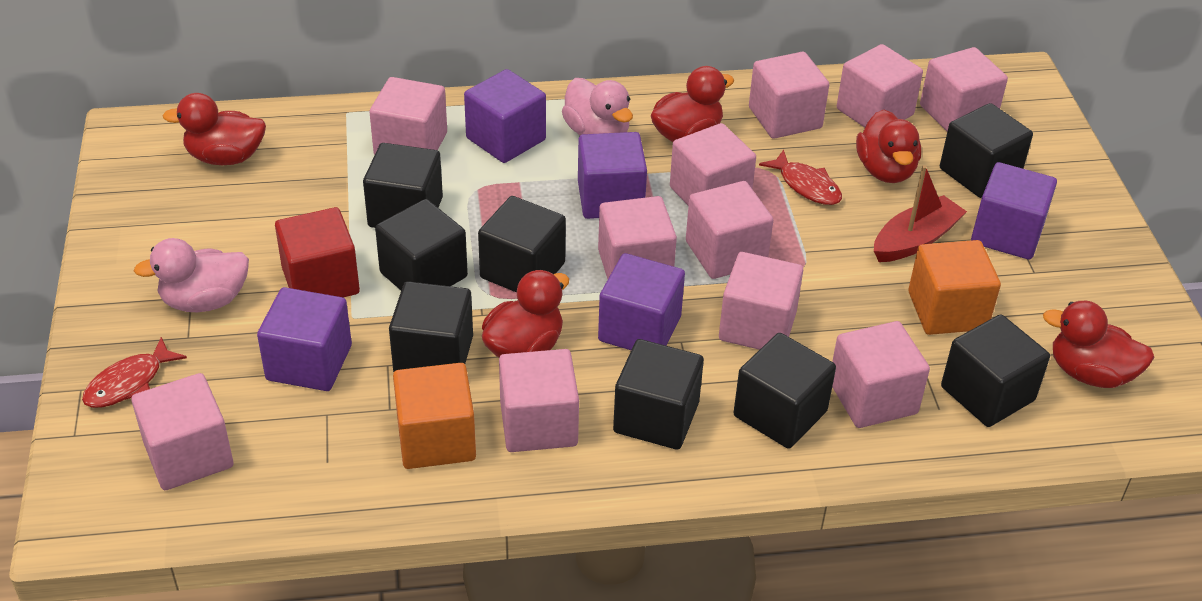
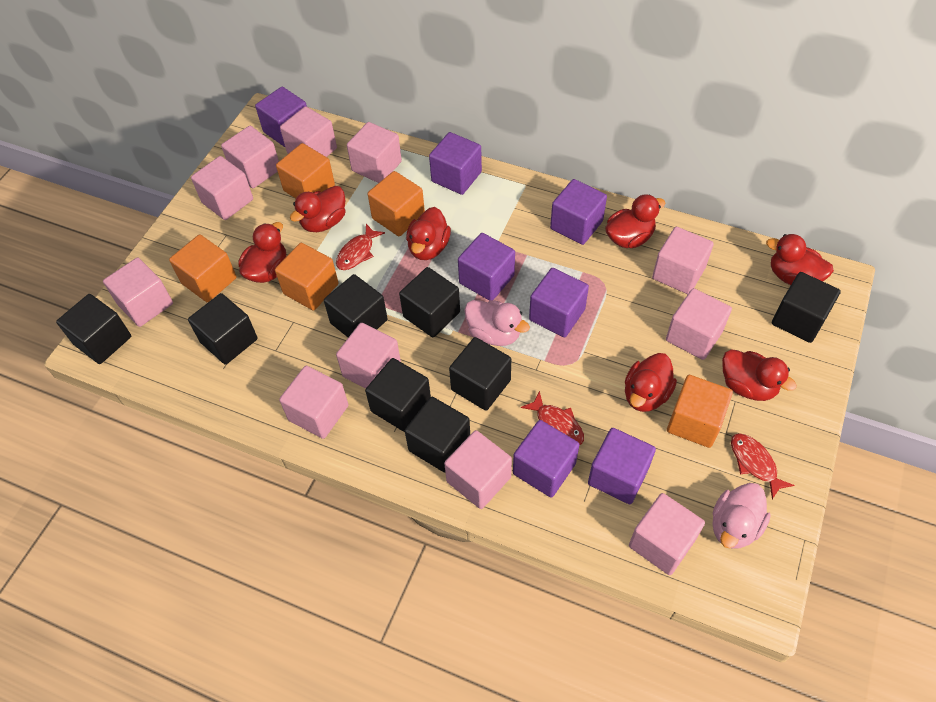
orange cube: 2 -> 5
purple cube: 5 -> 7
red boat: 1 -> 0
red cube: 1 -> 0
red duck: 5 -> 7
red fish: 2 -> 3

